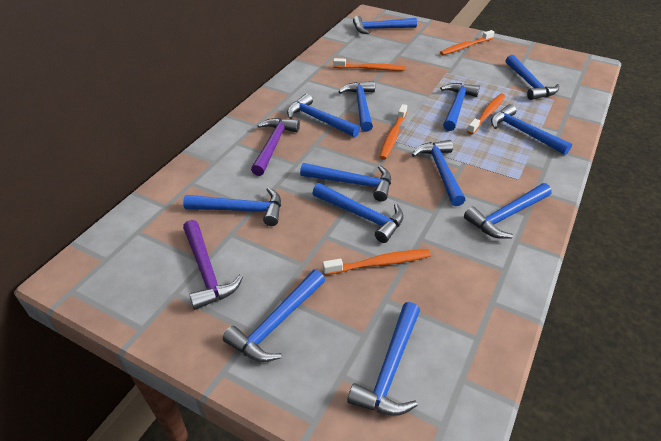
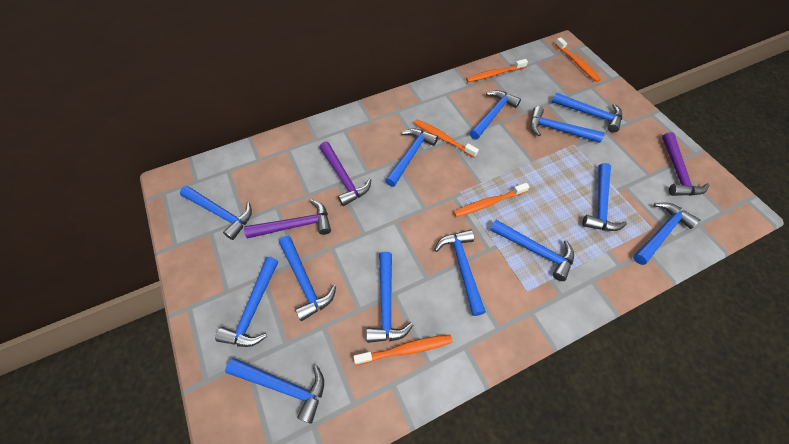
purple hammer: 2 -> 3

